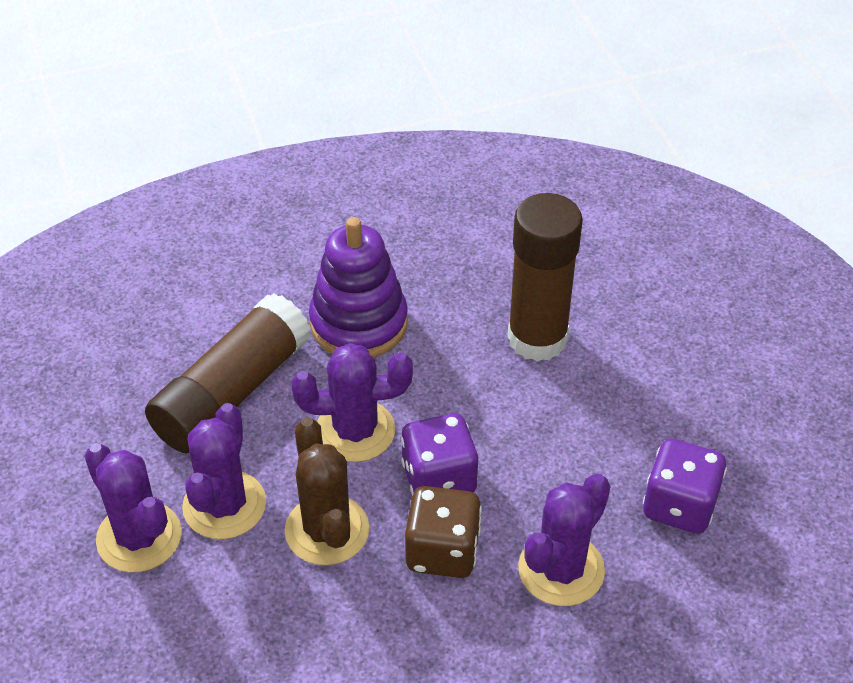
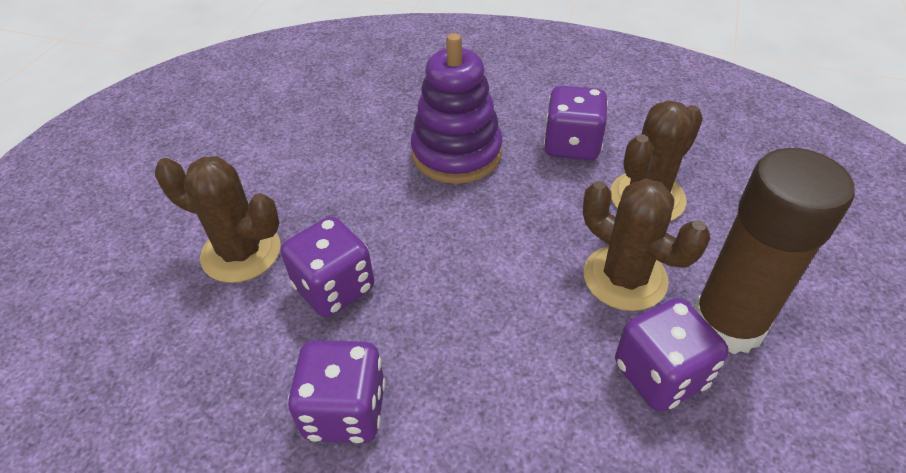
brown cactus: 1 -> 3
brown dice: 1 -> 0
brown glue stick: 2 -> 1
purple cactus: 4 -> 0
purple dice: 2 -> 4

